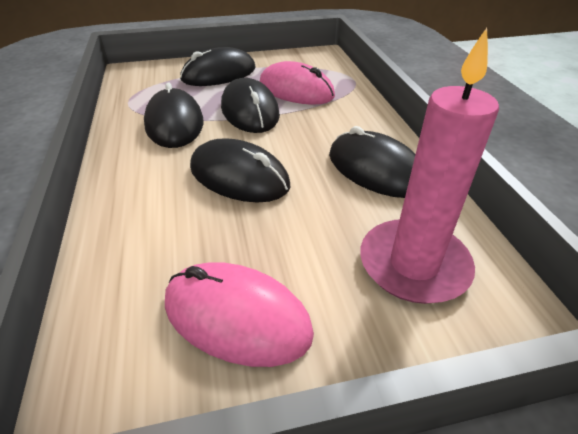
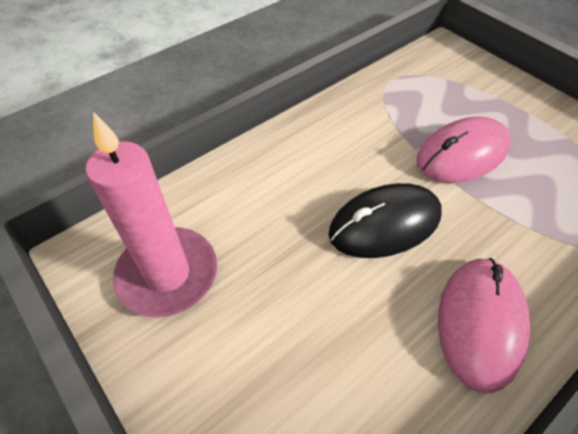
black mouse: 5 -> 1

